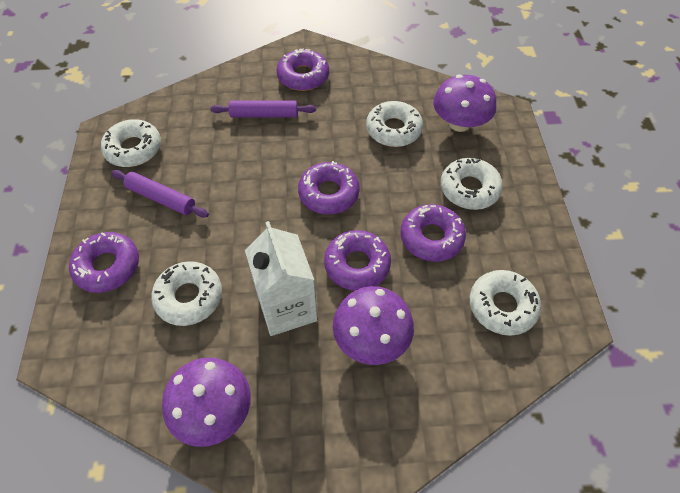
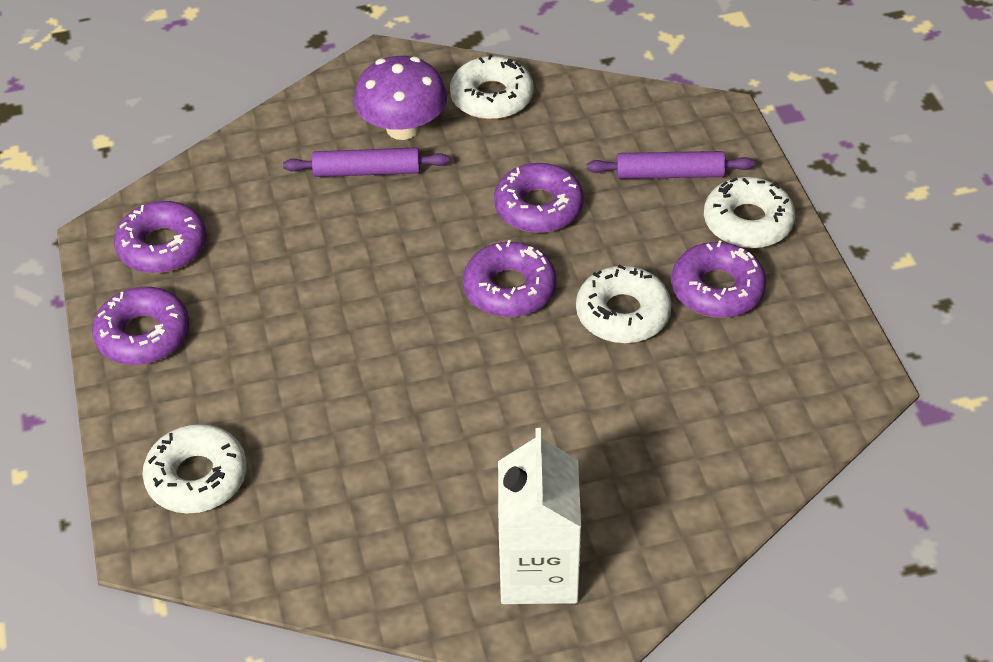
purple mushroom: 3 -> 1
white donut: 5 -> 4

